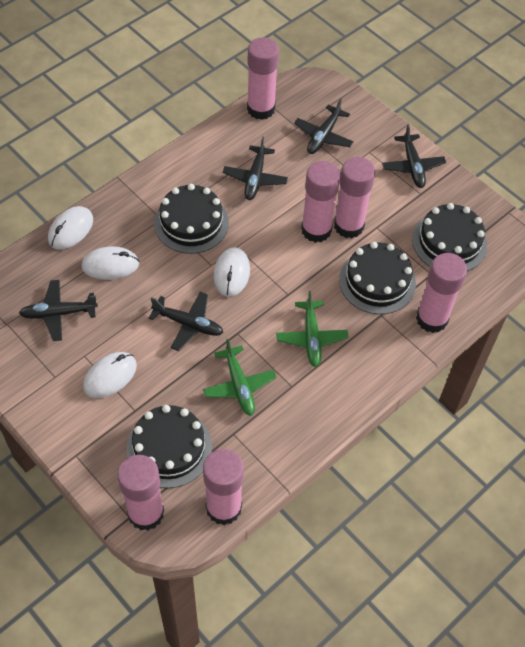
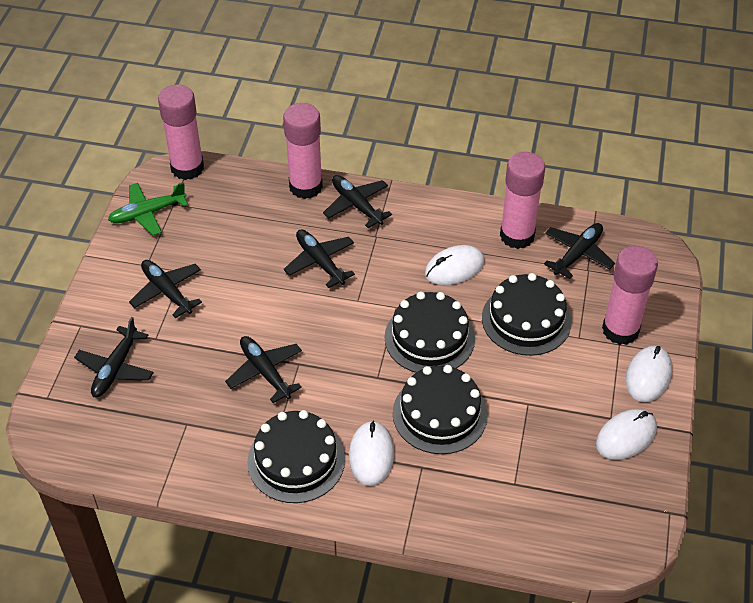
black plane: 5 -> 6
green plane: 2 -> 1
pink glue stick: 6 -> 4

